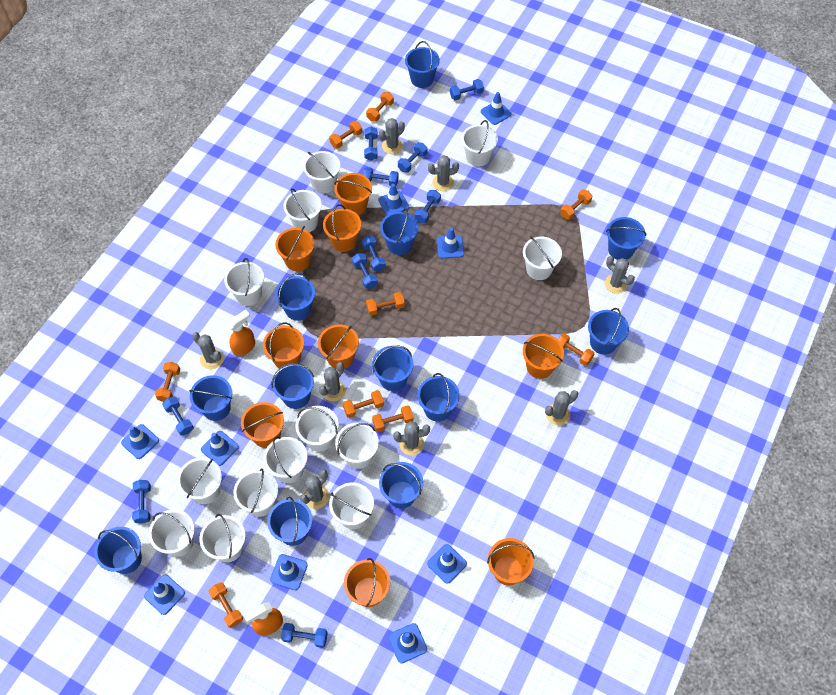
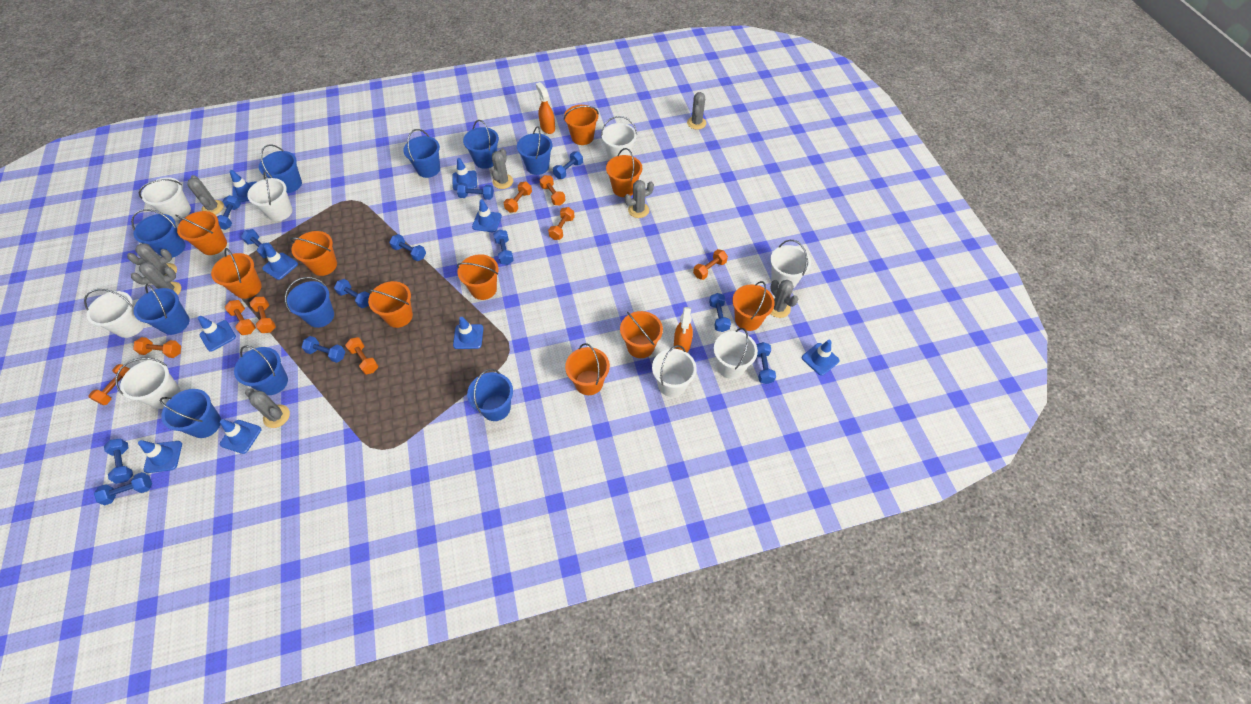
blue bucket: 12 -> 10
blue dumbbell: 10 -> 12
orange bucket: 9 -> 10
white bucket: 13 -> 8

